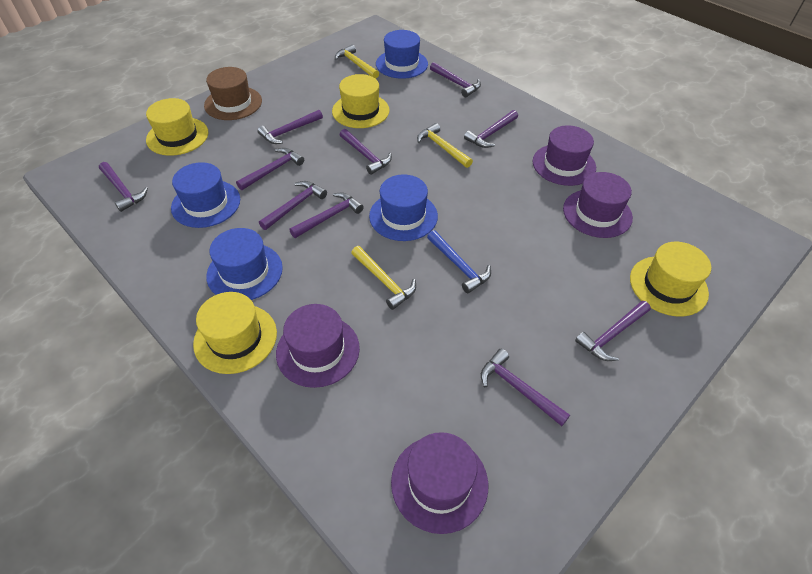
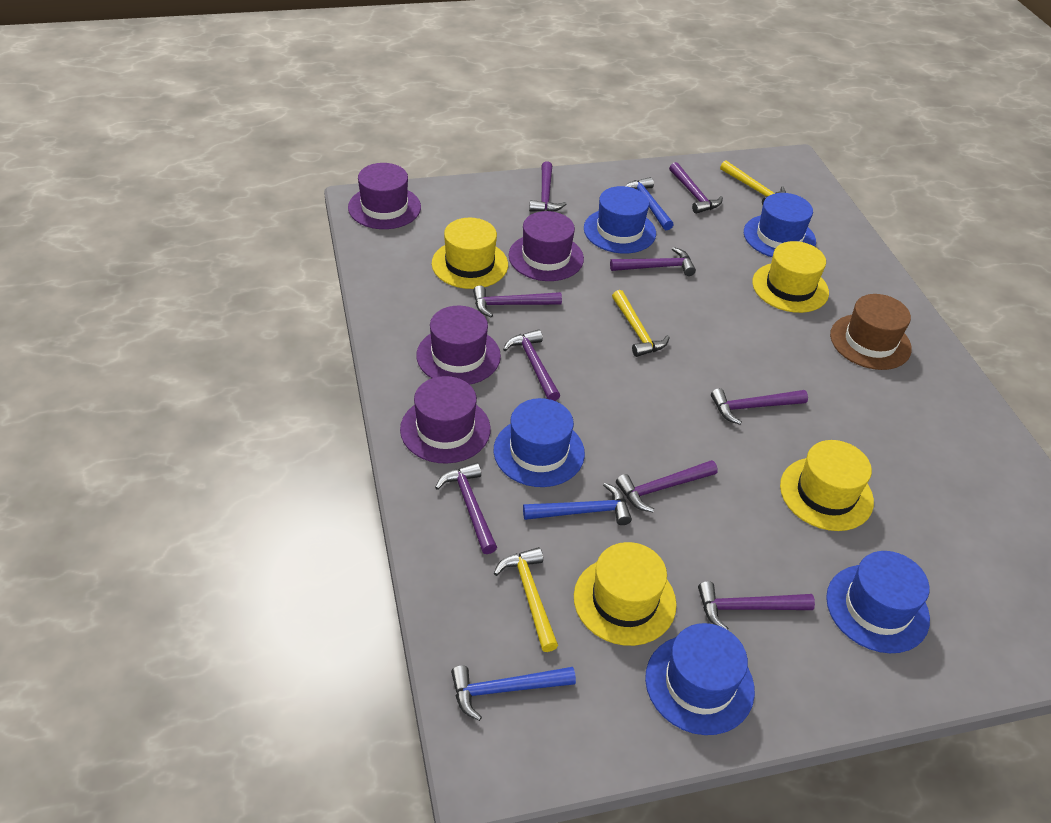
blue hammer: 1 -> 3
blue hat: 4 -> 5
purple hammer: 10 -> 9

